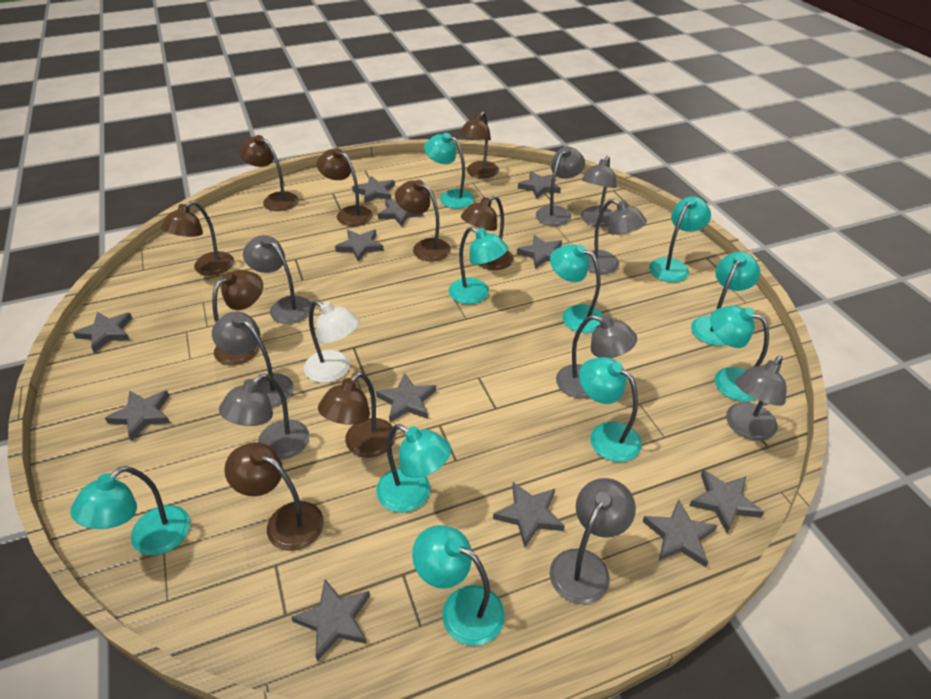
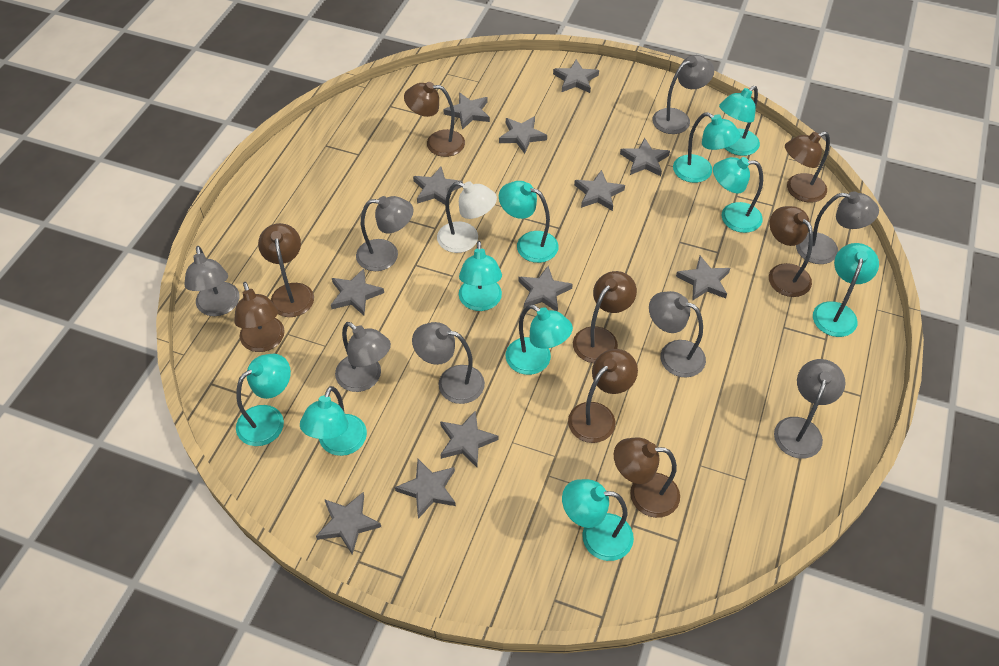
brown lamp: 9 -> 8
grey lamp: 9 -> 8

